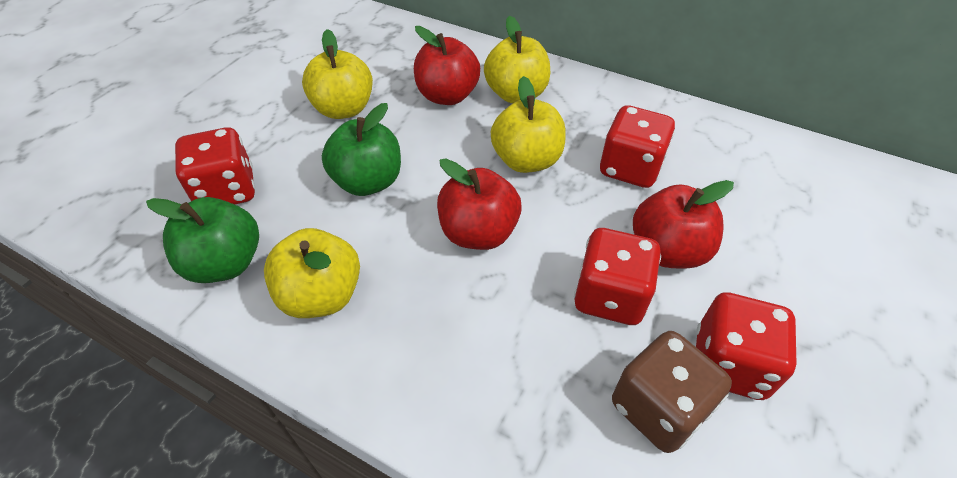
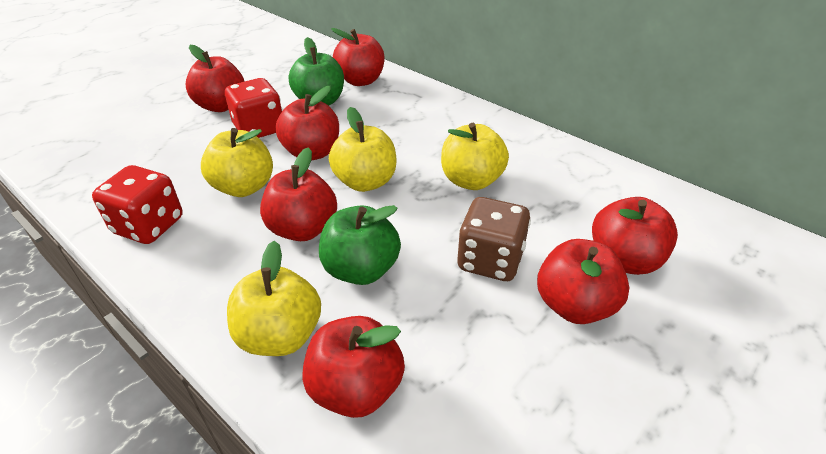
red apple: 3 -> 7
red dice: 4 -> 2

